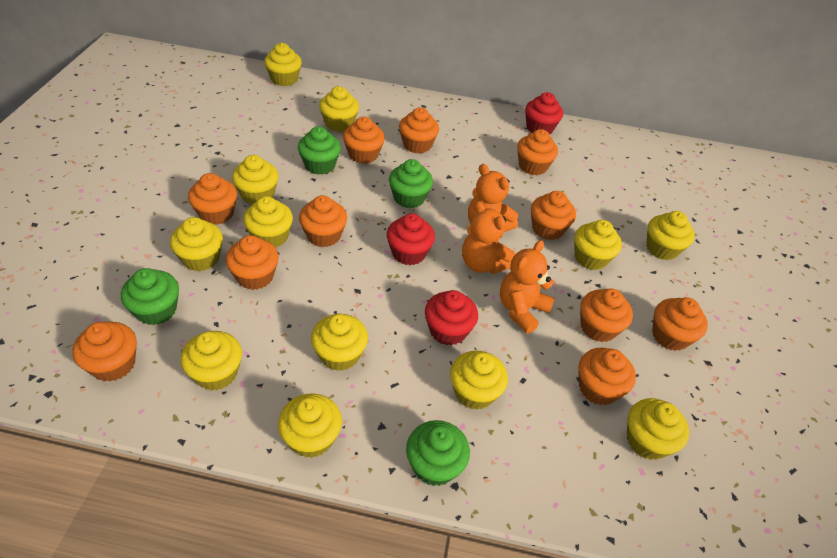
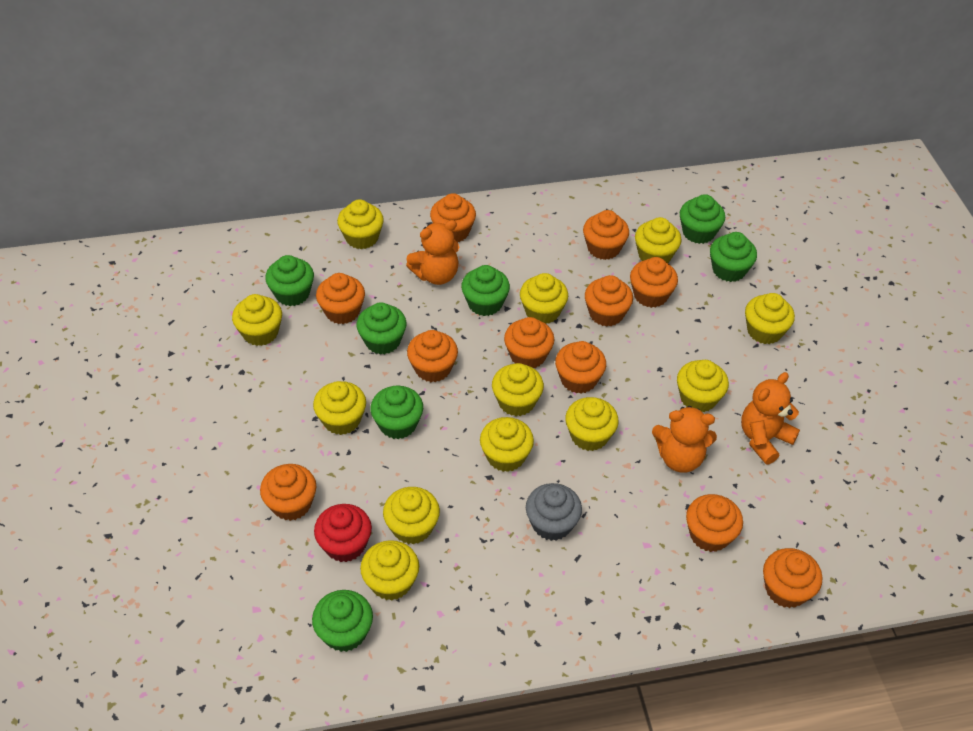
green cupcake: 4 -> 7
grey cupcake: 0 -> 1
red cupcake: 3 -> 1

